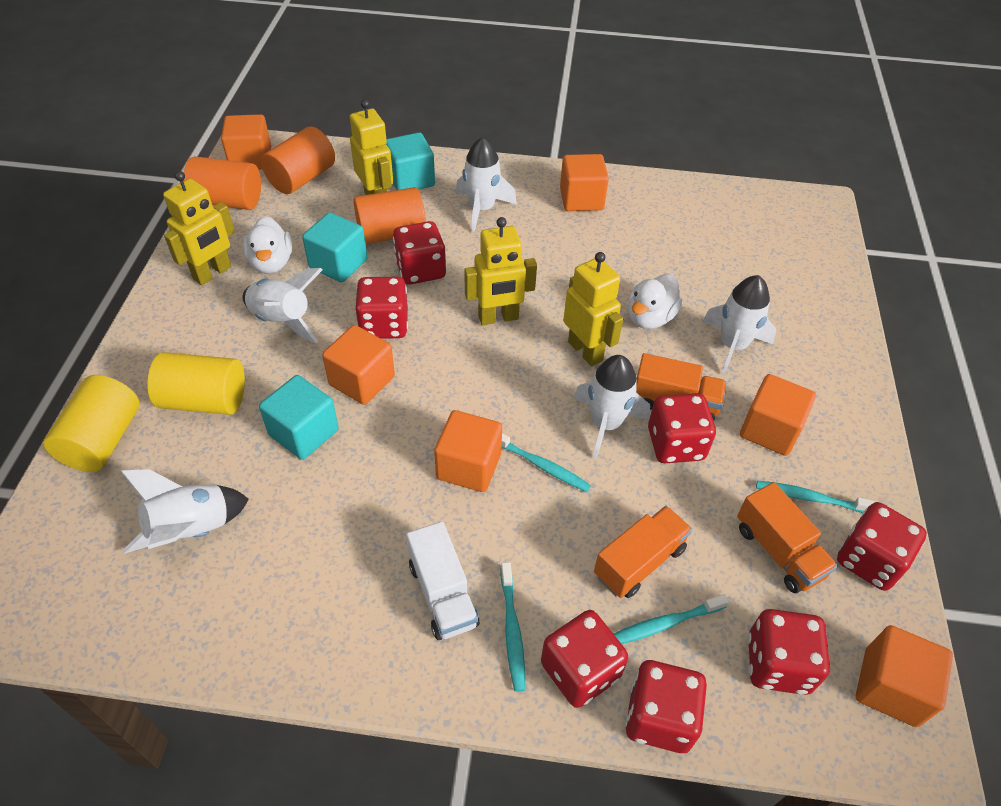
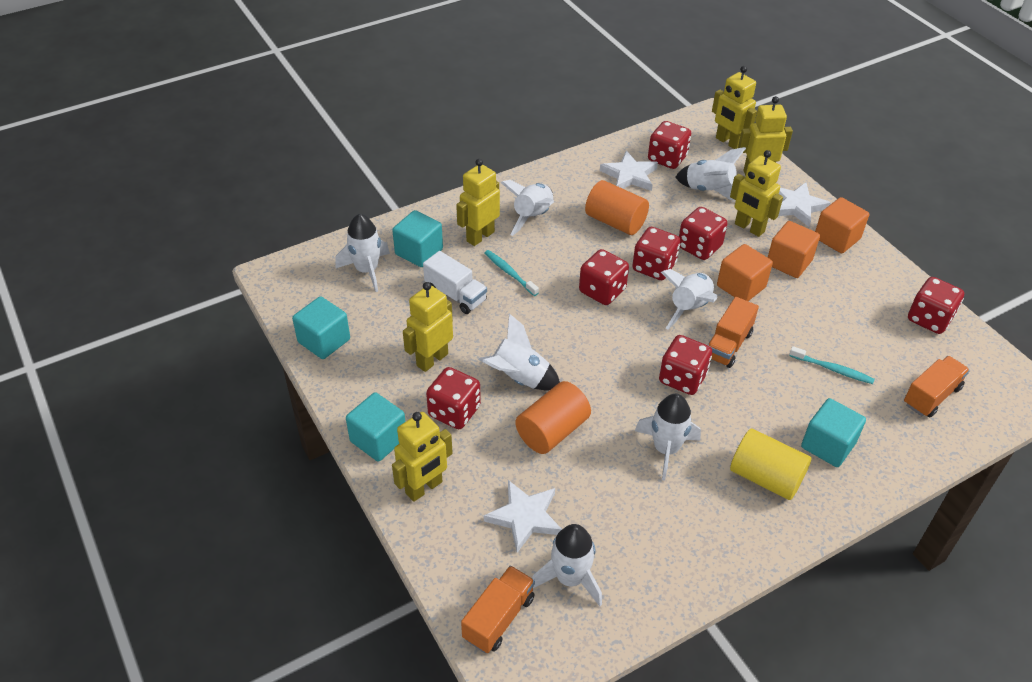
orange cube: 6 -> 3
orange cylinder: 3 -> 2
turquoise cube: 3 -> 4
turquoise toothbrush: 4 -> 2
white duck: 2 -> 0
white rocket: 5 -> 7
white star: 0 -> 3
yellow cylinder: 2 -> 1
yellow robot: 4 -> 6

